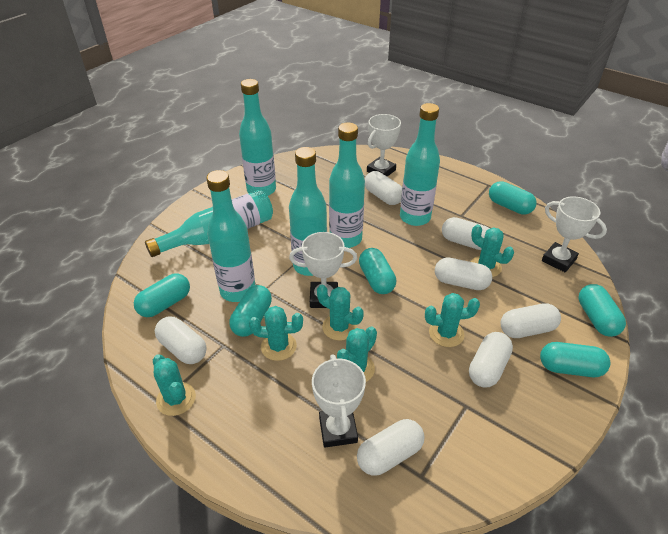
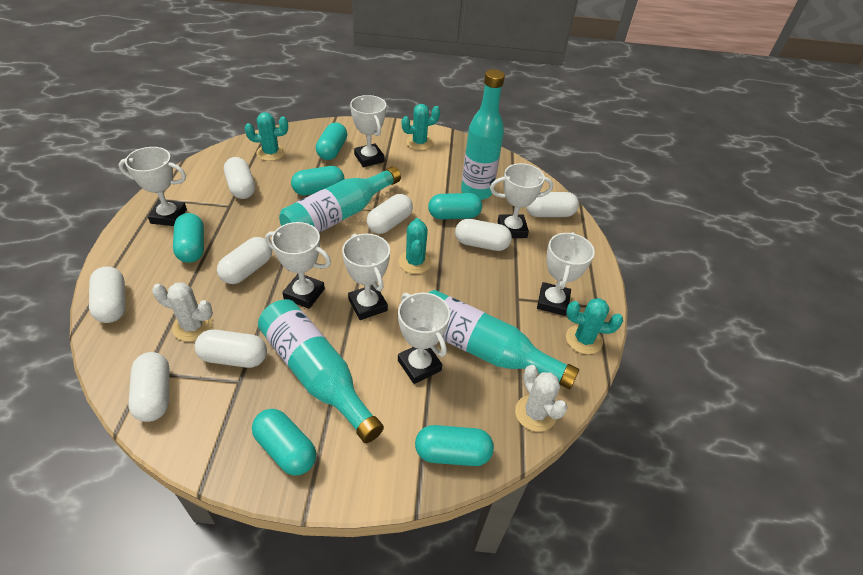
turquoise bottle: 6 -> 4
turquoise cactus: 6 -> 4
white cactus: 0 -> 2
white capsule: 7 -> 8
white trophy: 4 -> 7

